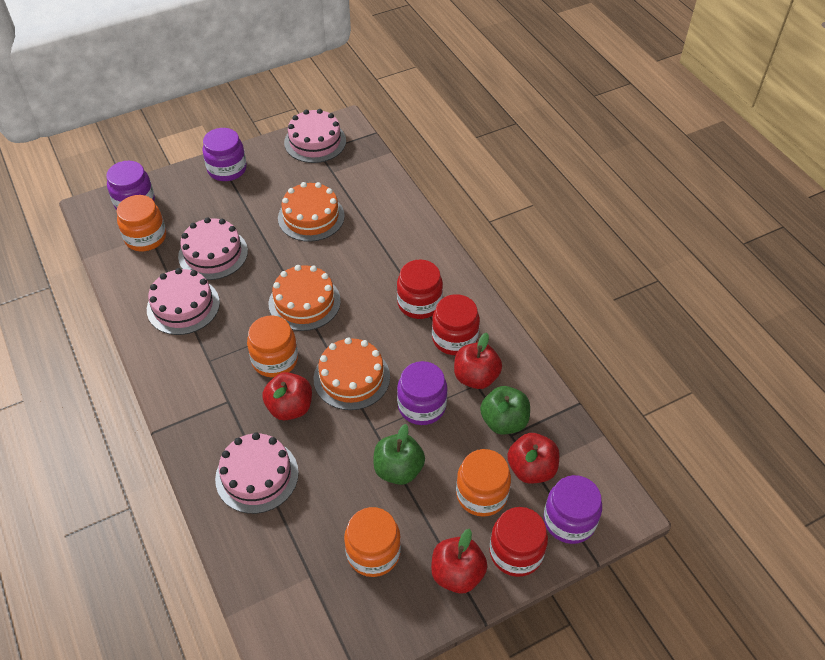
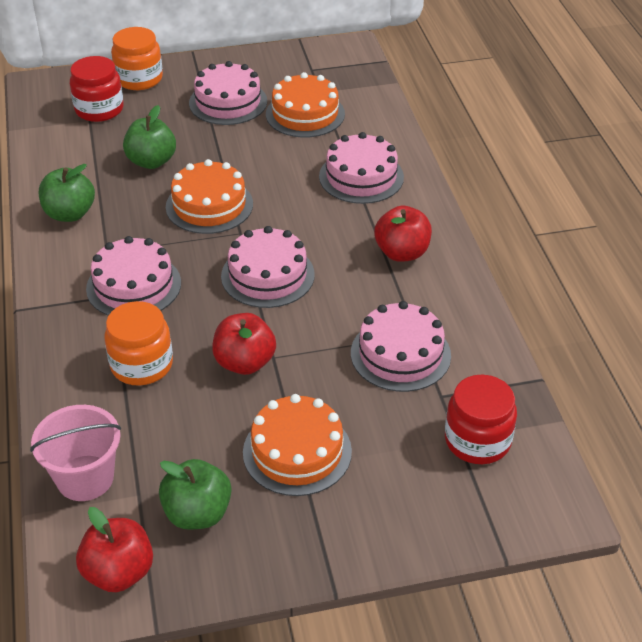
green apple: 2 -> 3
orange jar: 4 -> 2
pink bucket: 0 -> 1
pink cake: 4 -> 5
purple jar: 4 -> 0
red apple: 4 -> 3
red jar: 3 -> 2

